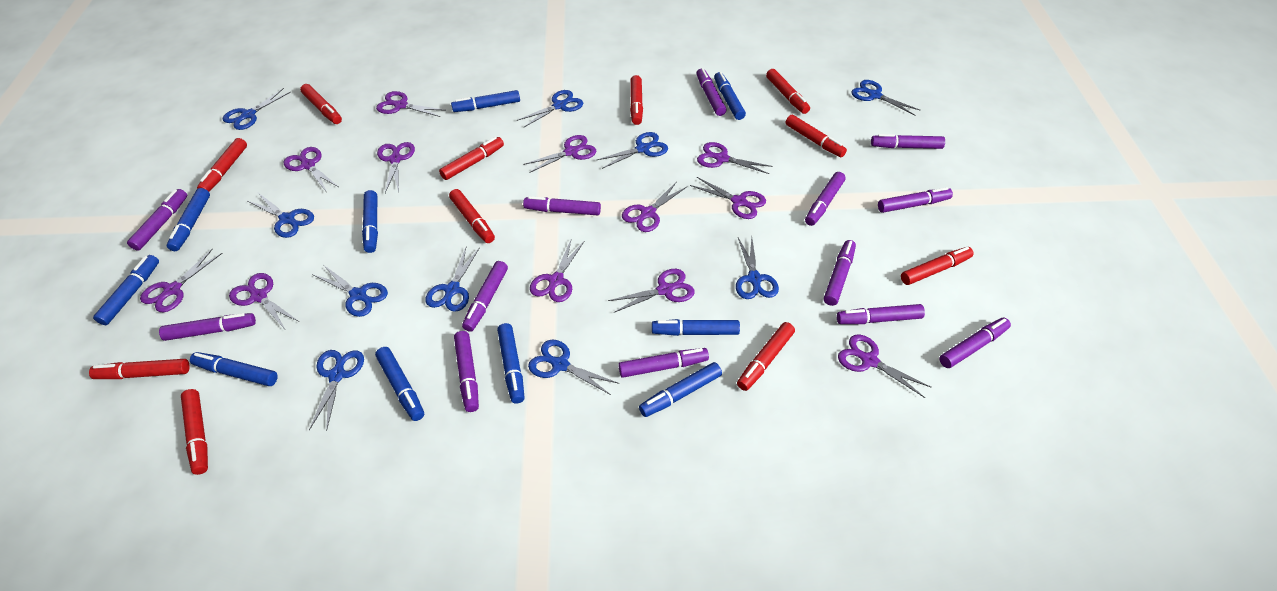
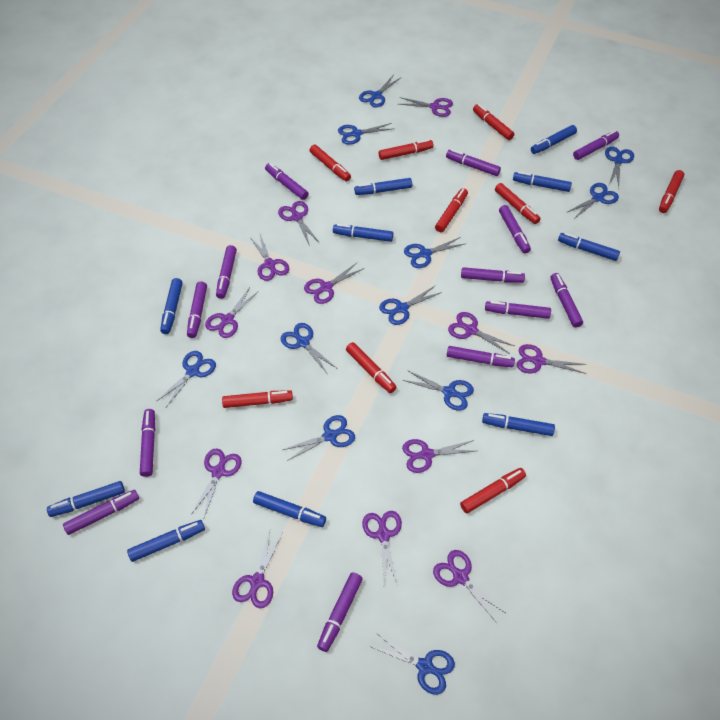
blue scissors: 10 -> 11
red marker: 11 -> 9

